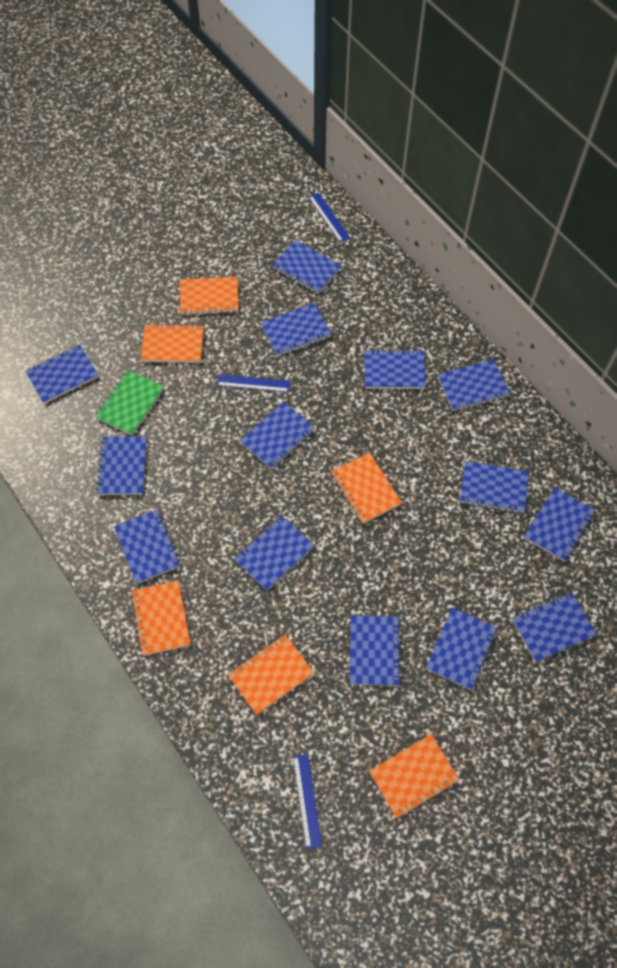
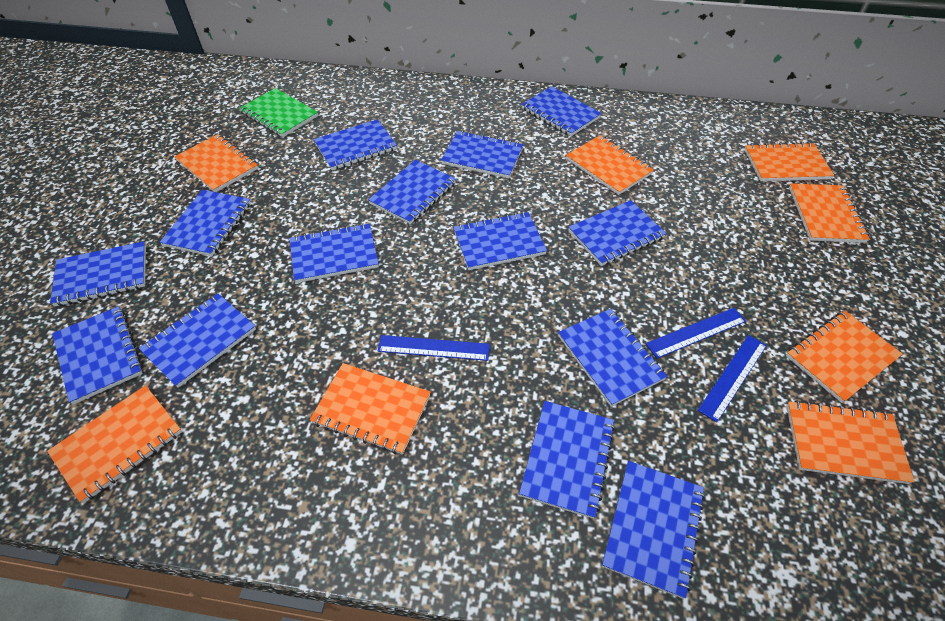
orange notebook: 6 -> 8

